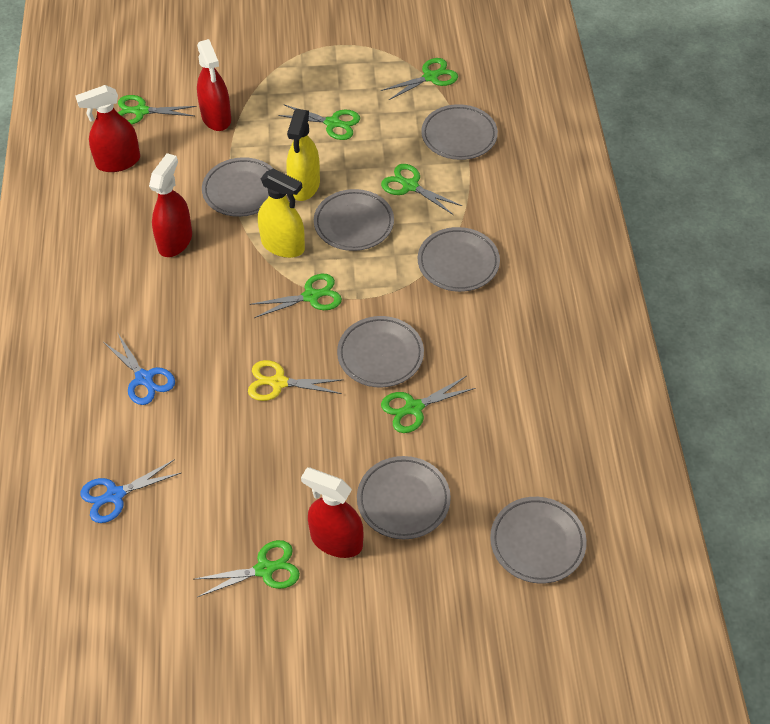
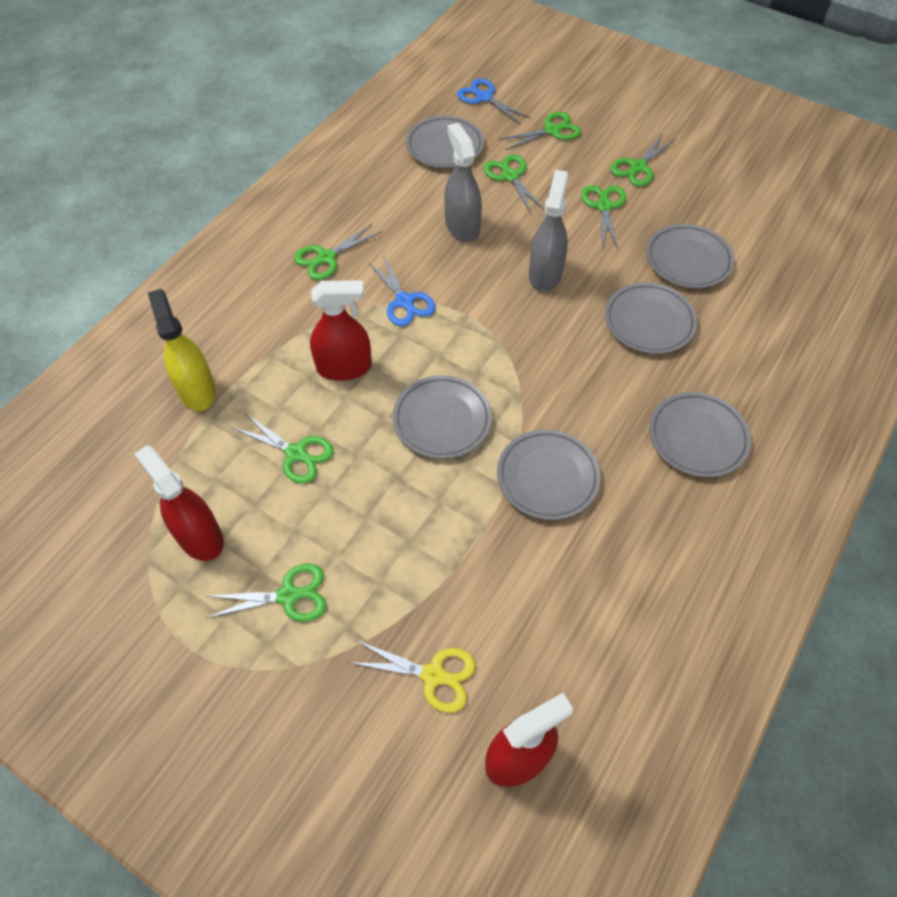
grey plate: 7 -> 6
grey spray bottle: 0 -> 2
red spray bottle: 4 -> 3
yellow spray bottle: 2 -> 1

